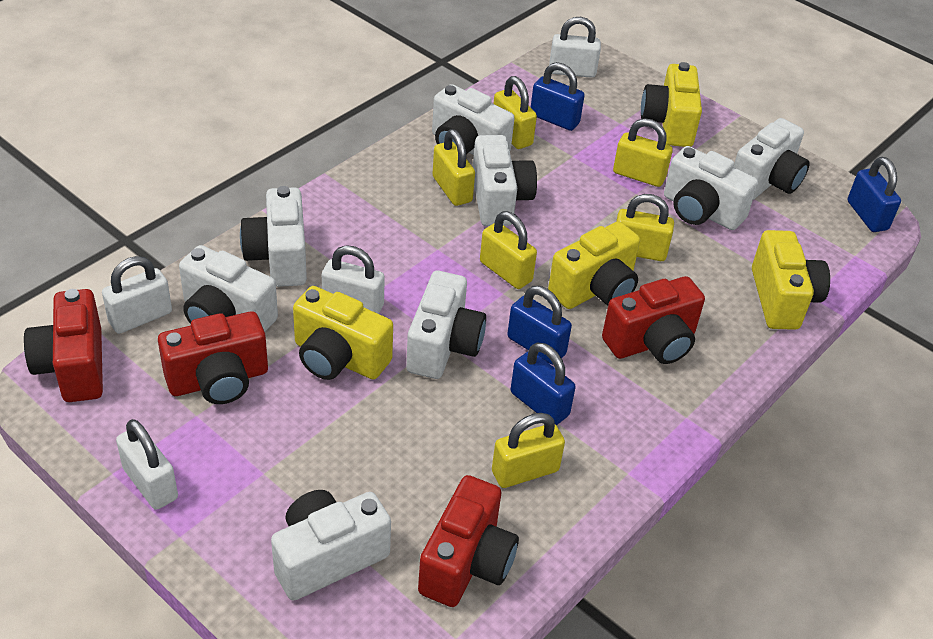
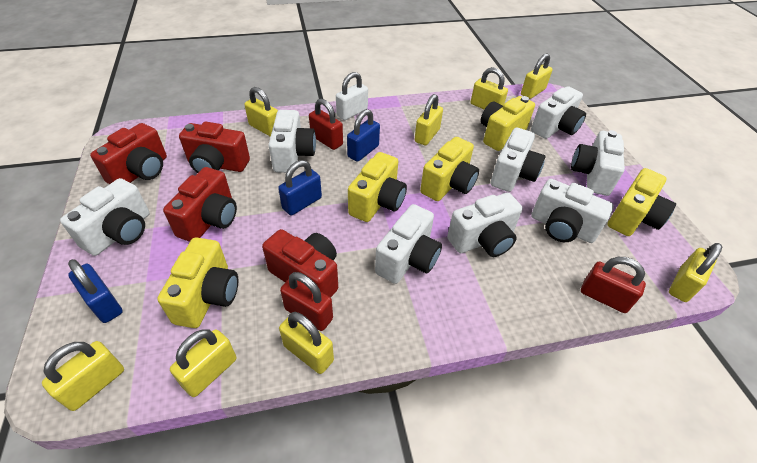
blue padlock: 4 -> 3
red padlock: 0 -> 3
white padlock: 4 -> 1
yellow camera: 4 -> 5
yellow padlock: 6 -> 8

